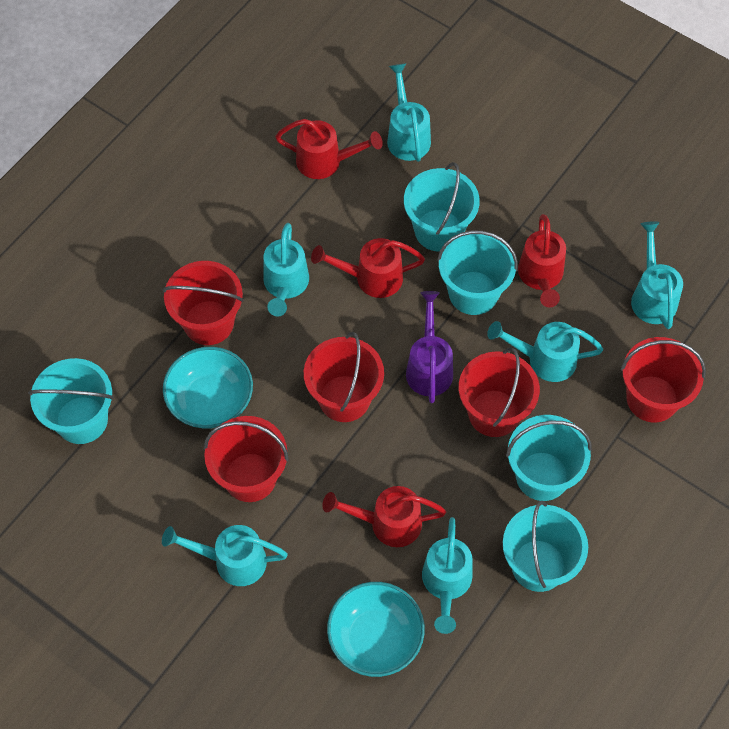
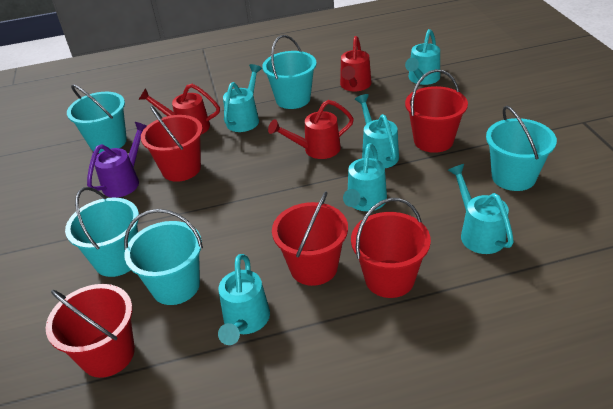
red watering can: 4 -> 3
turquoise bowl: 2 -> 0

